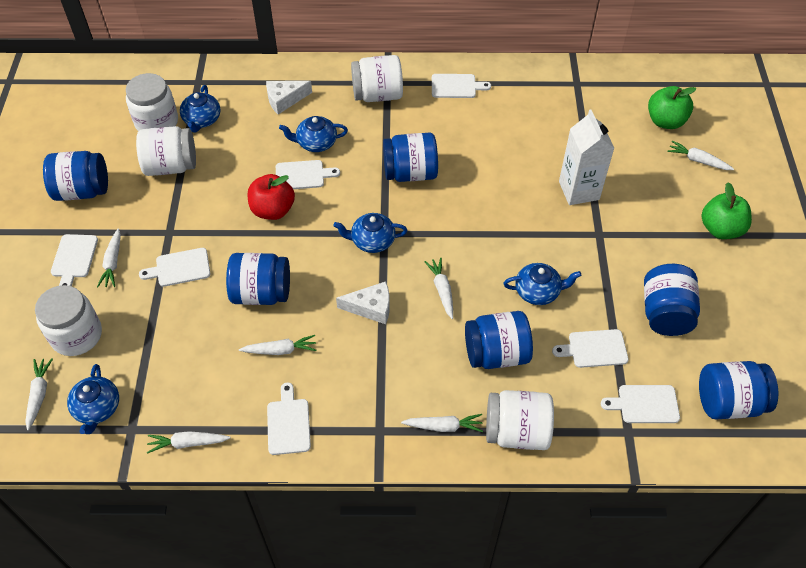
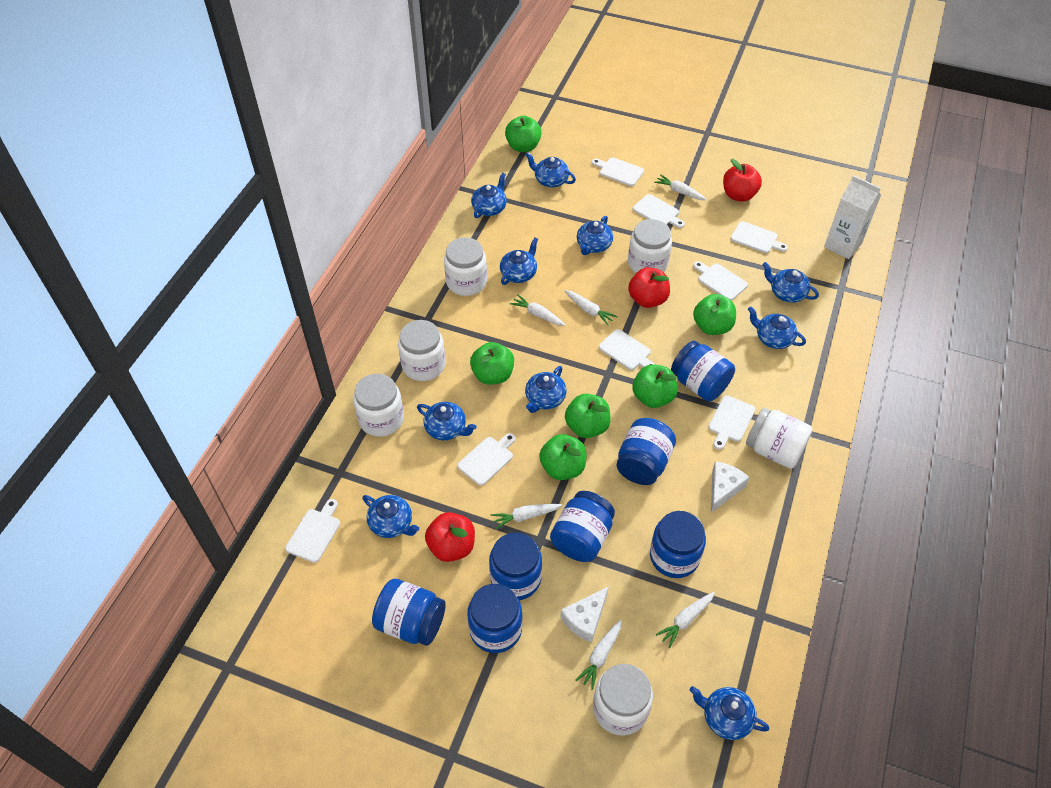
blue jar: 6 -> 7
blue teapot: 5 -> 10
green apple: 2 -> 6
red apple: 1 -> 3
white carrot: 7 -> 6
white cutting board: 7 -> 8
white jar: 5 -> 6

